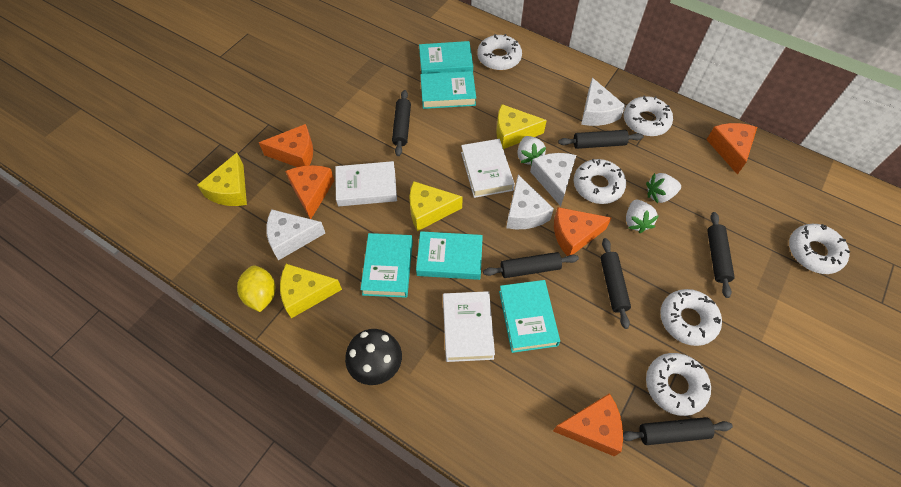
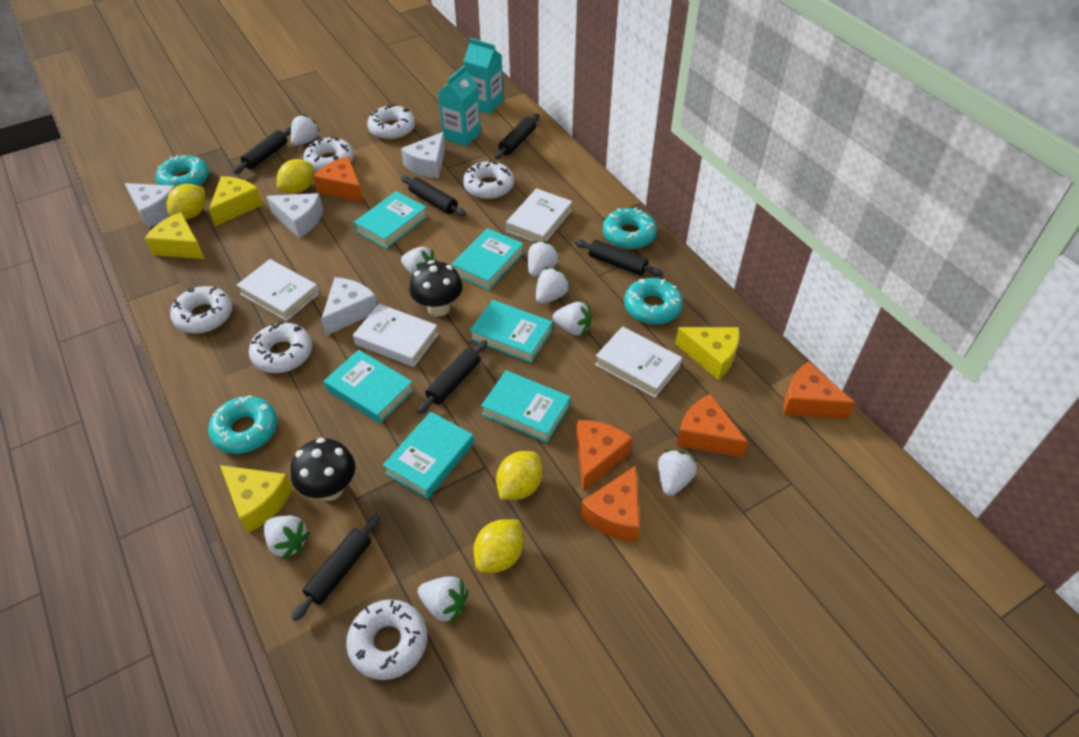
black mushroom: 1 -> 2
turquoise book: 5 -> 6
turquoise carton: 0 -> 2
turquoise donut: 0 -> 4
white book: 3 -> 4
white strawberry: 3 -> 8
yellow lemon: 1 -> 4

